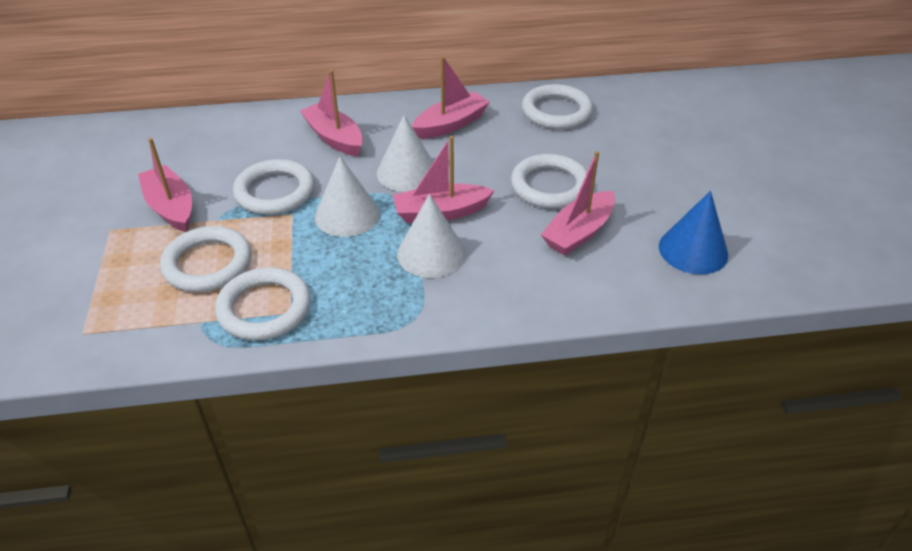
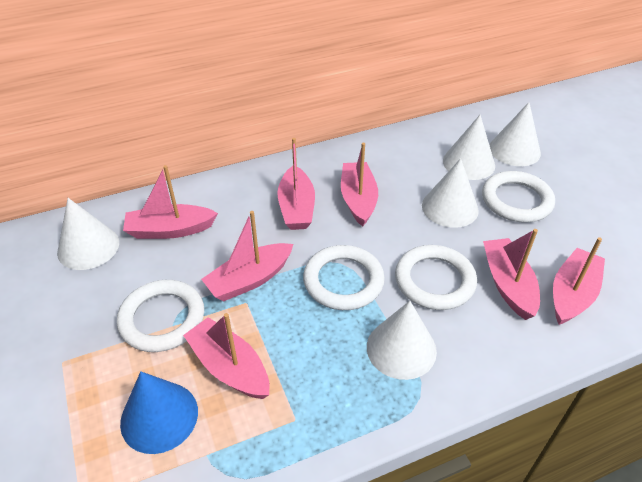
pink boat: 5 -> 7
white cone: 3 -> 5
white ring: 5 -> 4

